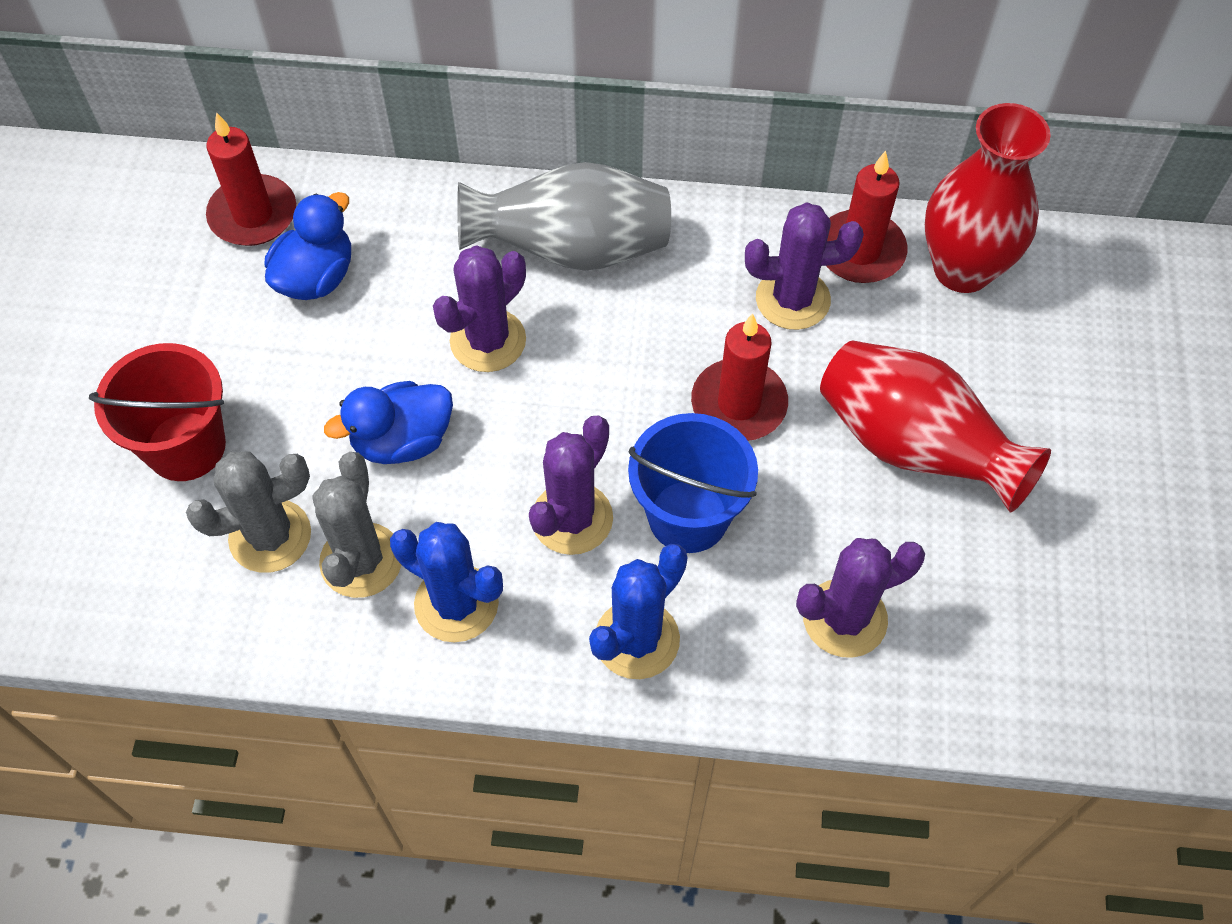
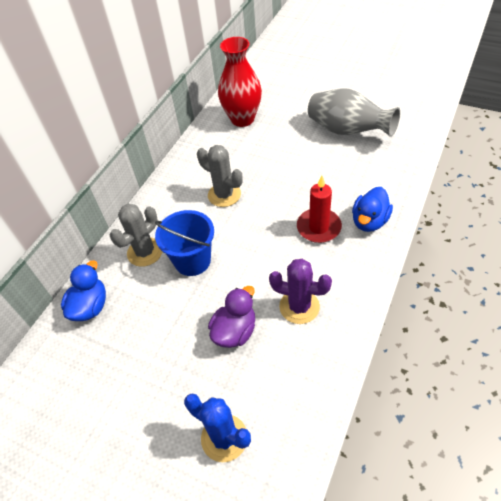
blue cactus: 2 -> 1
purple cactus: 4 -> 1
purple duck: 0 -> 1
red bucket: 1 -> 0
red candle: 3 -> 1
red vase: 2 -> 1

